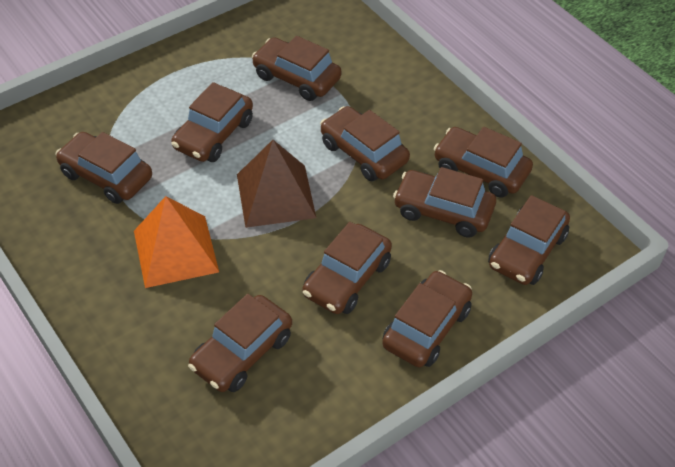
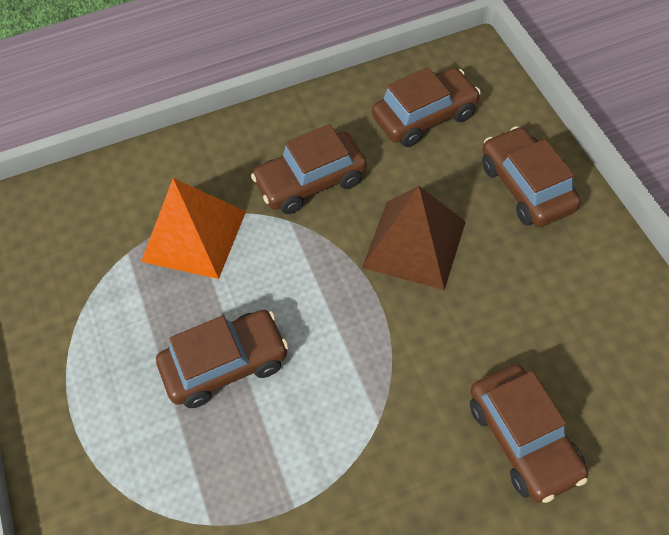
brown car: 10 -> 5

